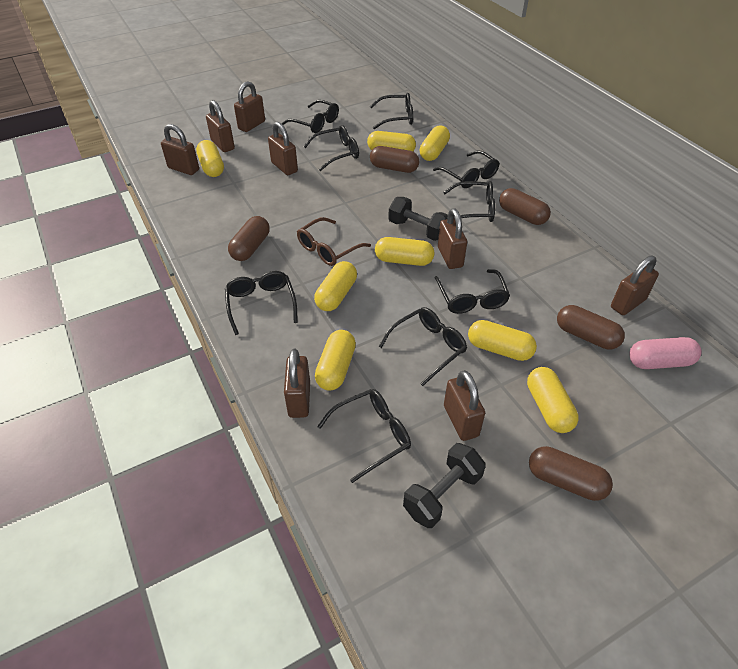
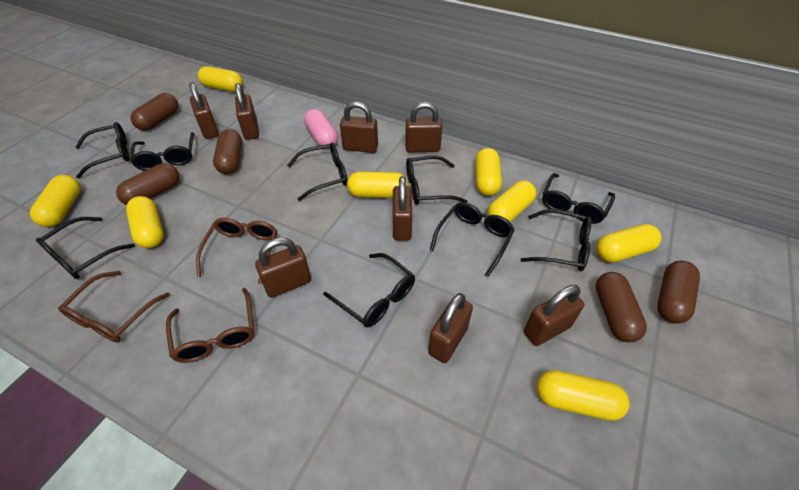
black dumbbell: 2 -> 0
brown glasses: 1 -> 3

